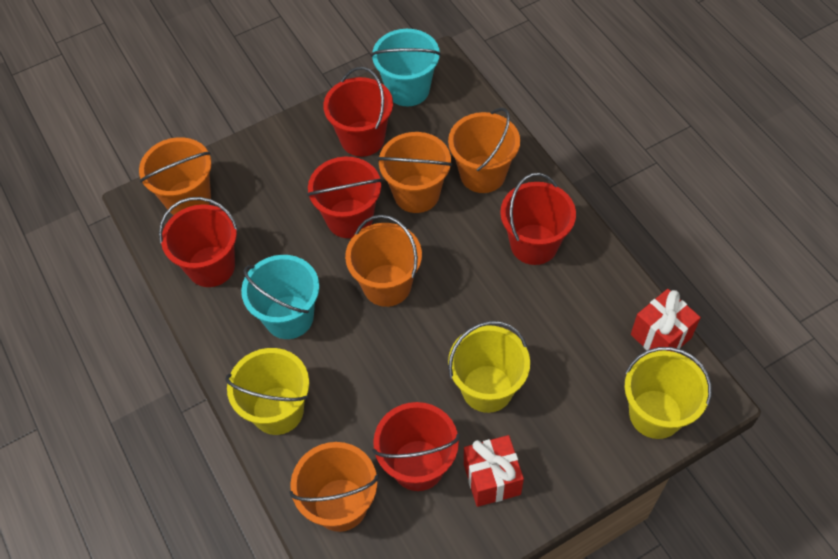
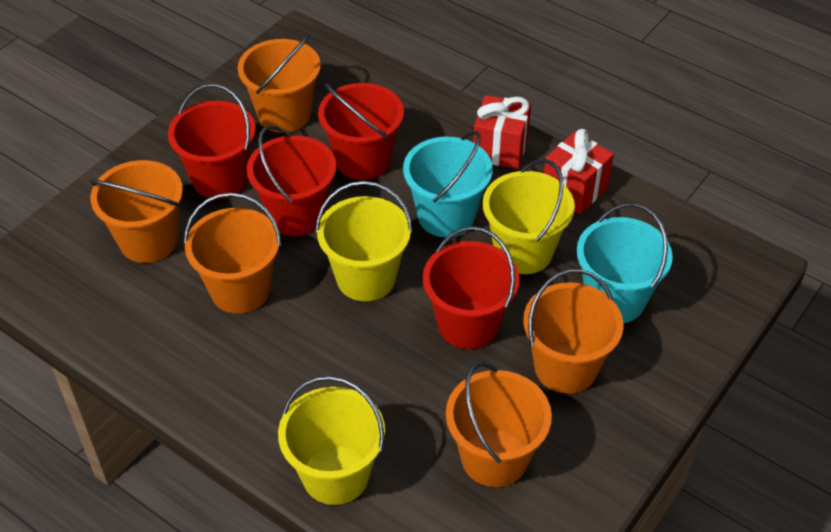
red bucket: 5 -> 4

